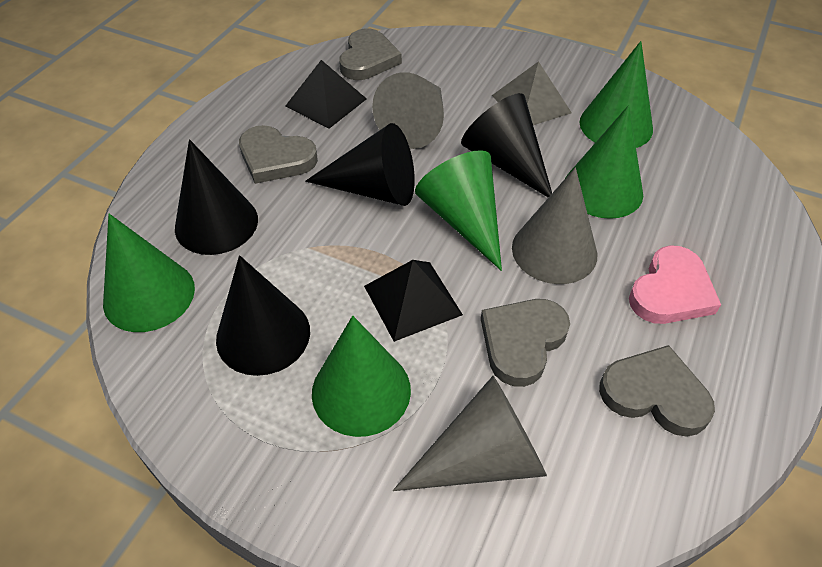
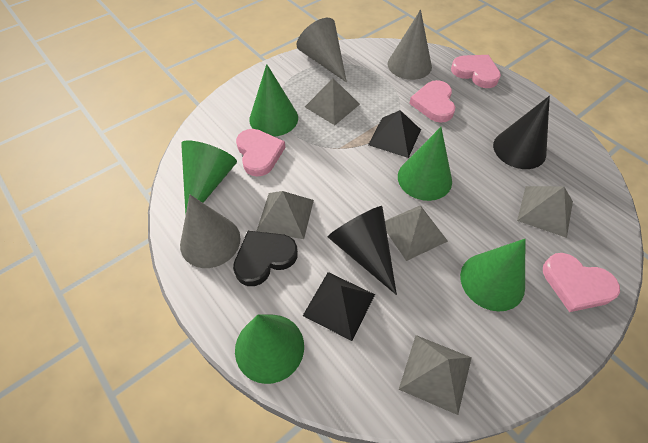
black cone: 4 -> 2
black heart: 0 -> 1
grey heart: 4 -> 0
grey pyramid: 1 -> 5
pink heart: 1 -> 4

